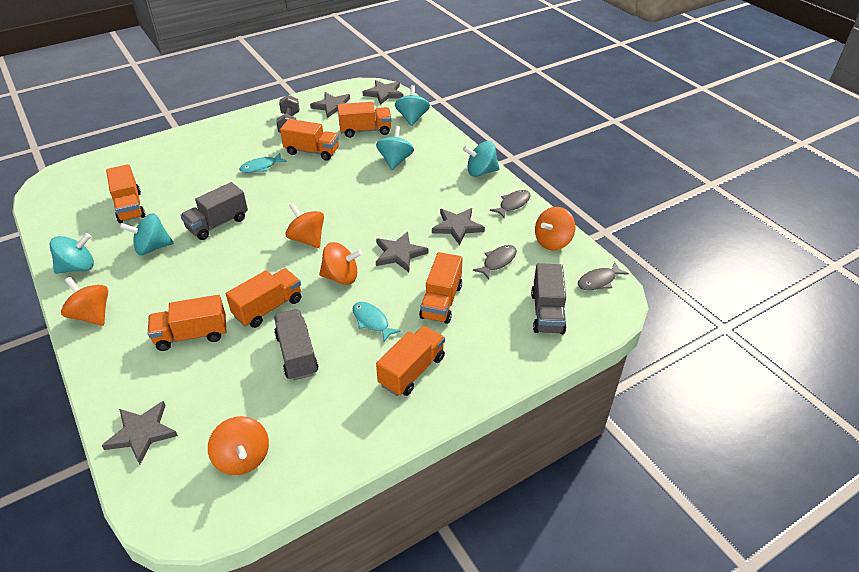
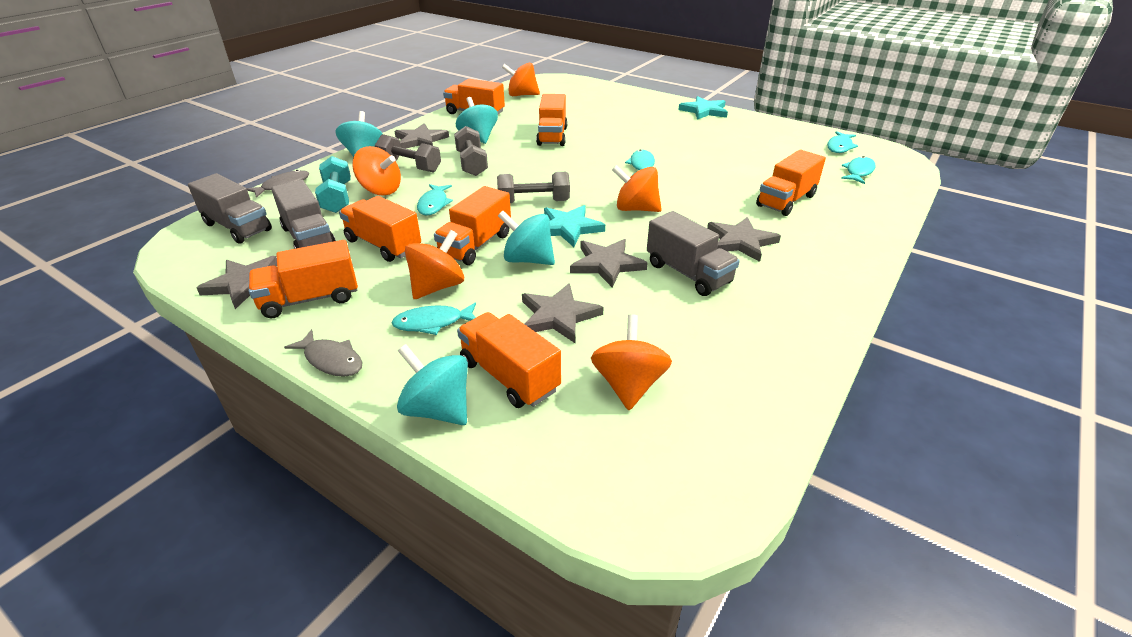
grey dumbbell: 1 -> 3
grey fish: 3 -> 2
turquoise dumbbell: 0 -> 1
turquoise fish: 2 -> 5
turquoise spinning top: 5 -> 4
turquoise star: 0 -> 2

